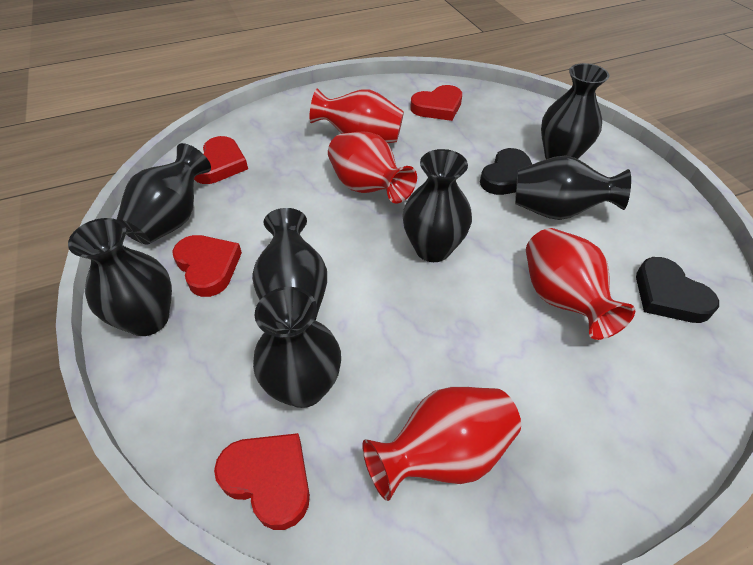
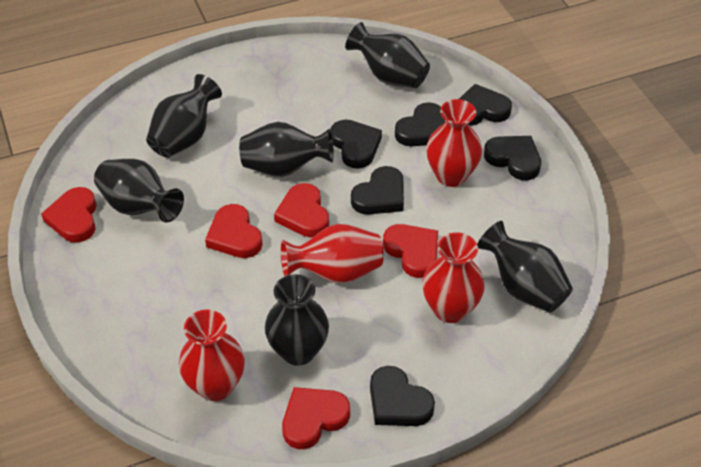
black heart: 2 -> 6
black vase: 7 -> 6
red heart: 4 -> 5

